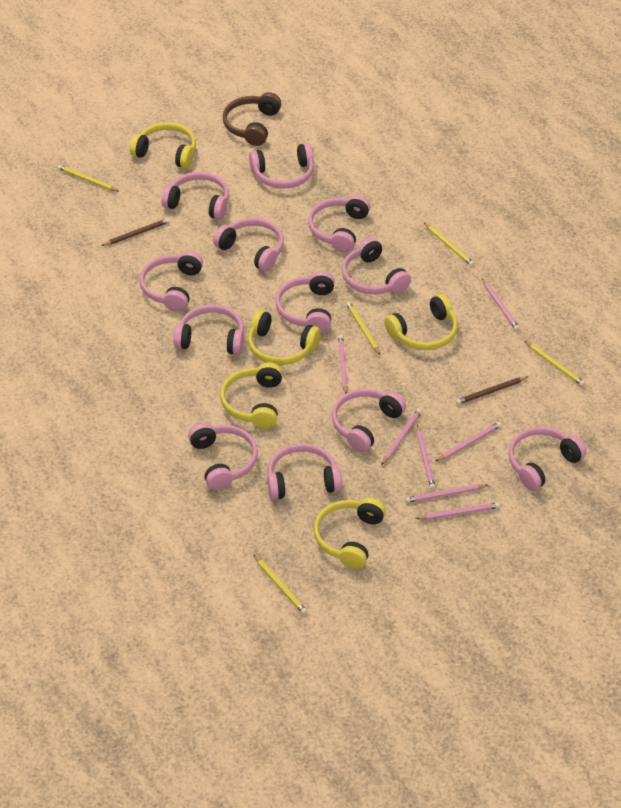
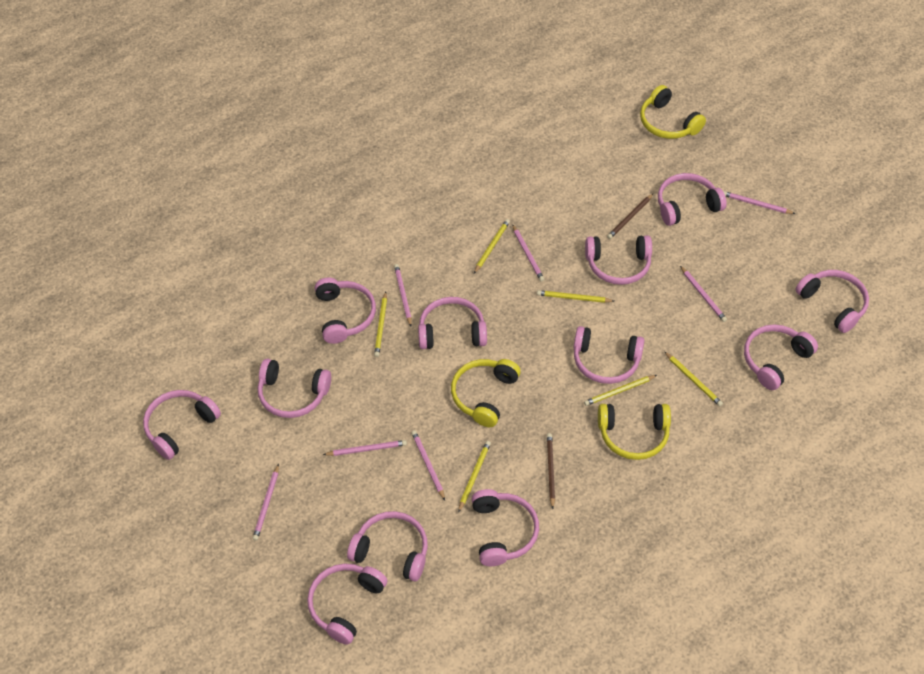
brown headphones: 1 -> 0
yellow headphones: 5 -> 3
yellow pencil: 5 -> 6

